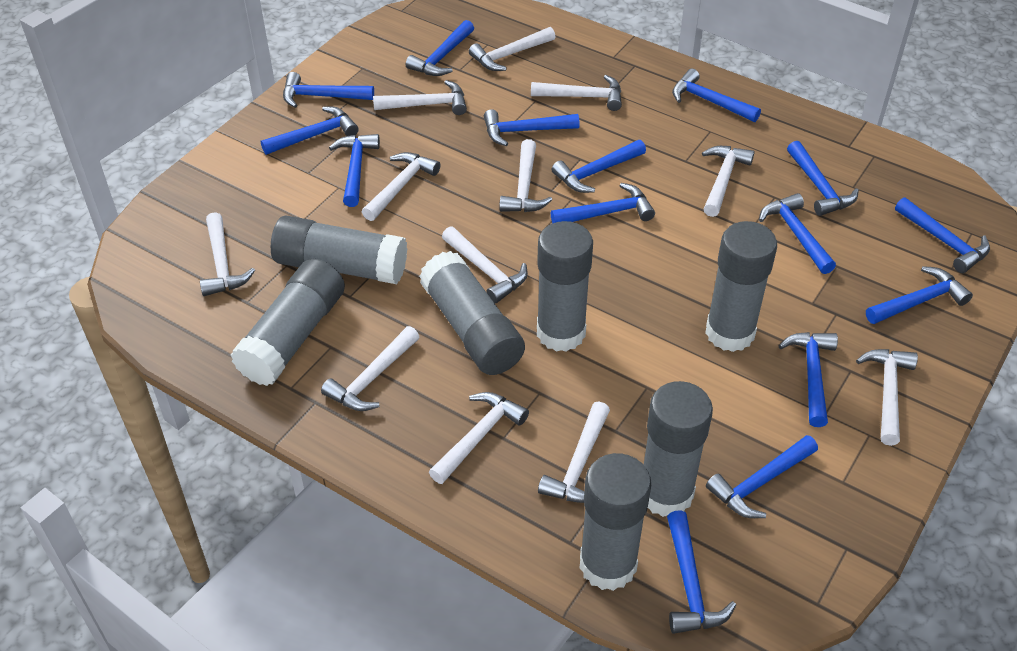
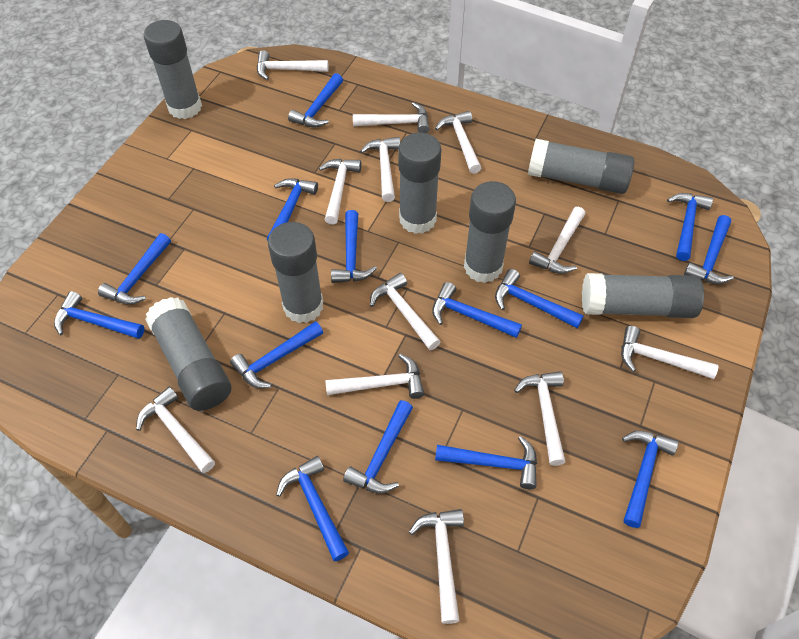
blue hammer: 15 -> 14

